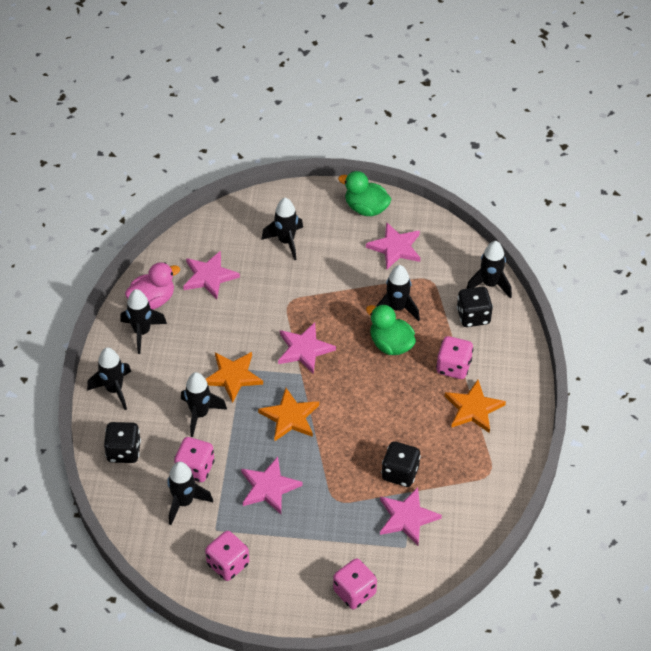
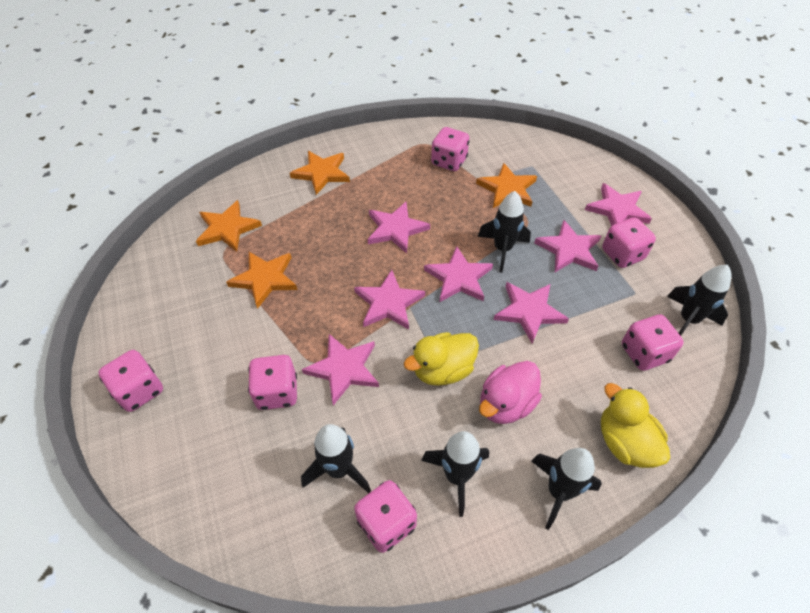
black dice: 3 -> 0
black rocket: 7 -> 5
green duck: 2 -> 0
orange star: 3 -> 4
pink dice: 4 -> 6
pink star: 5 -> 7
yellow duck: 0 -> 2

